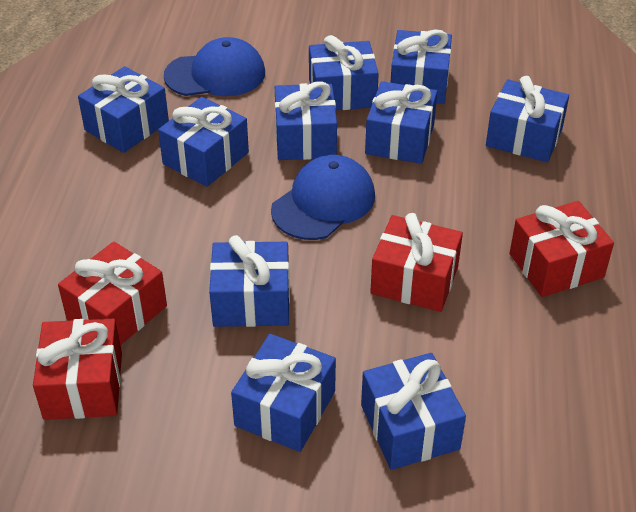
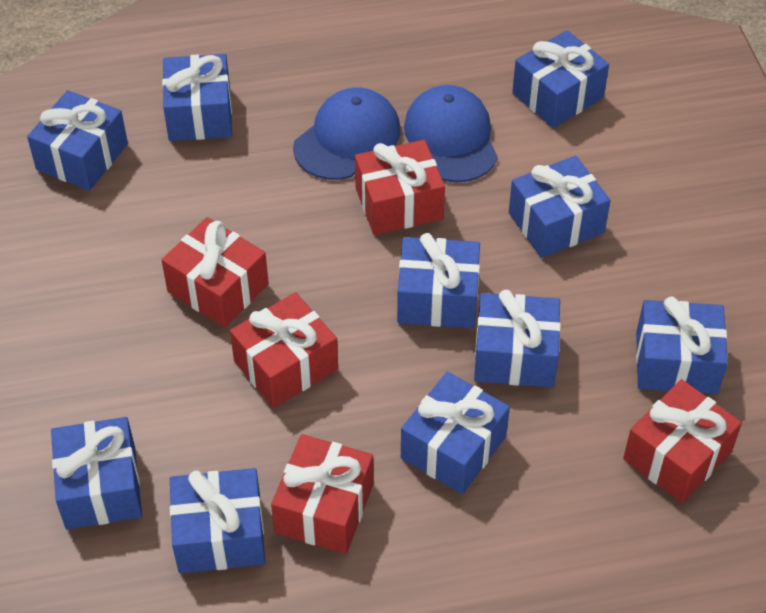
red gift: 4 -> 5

